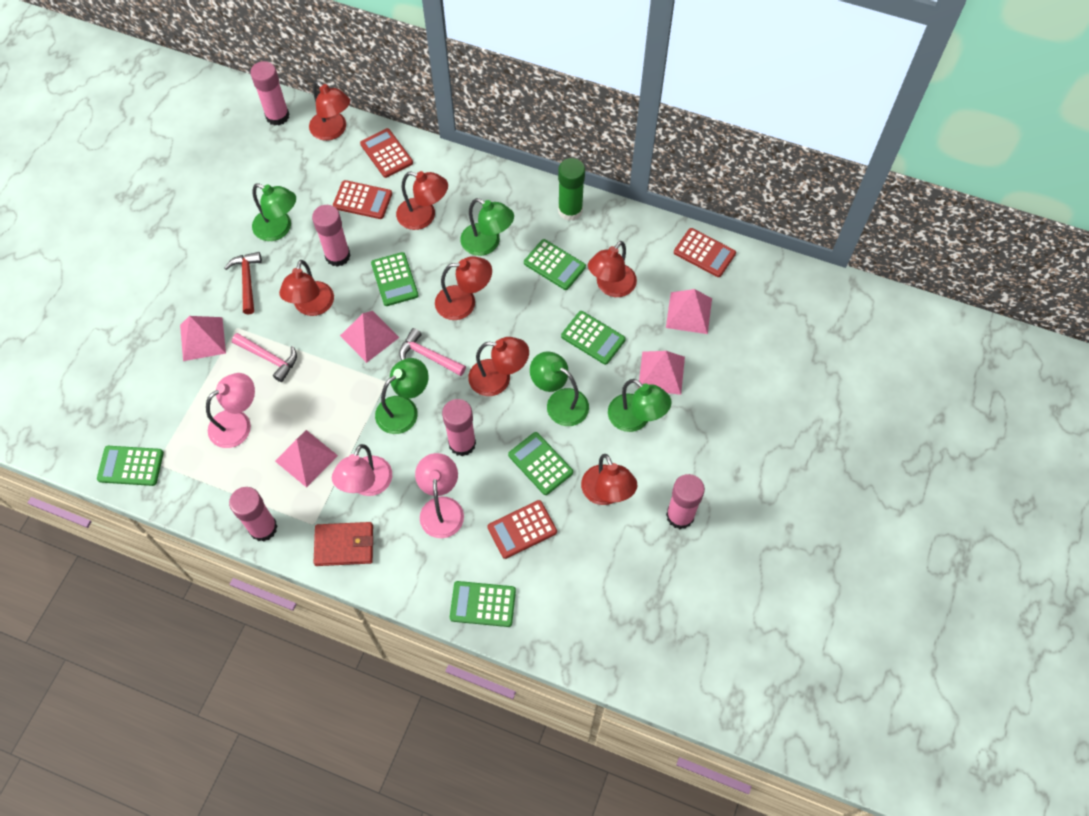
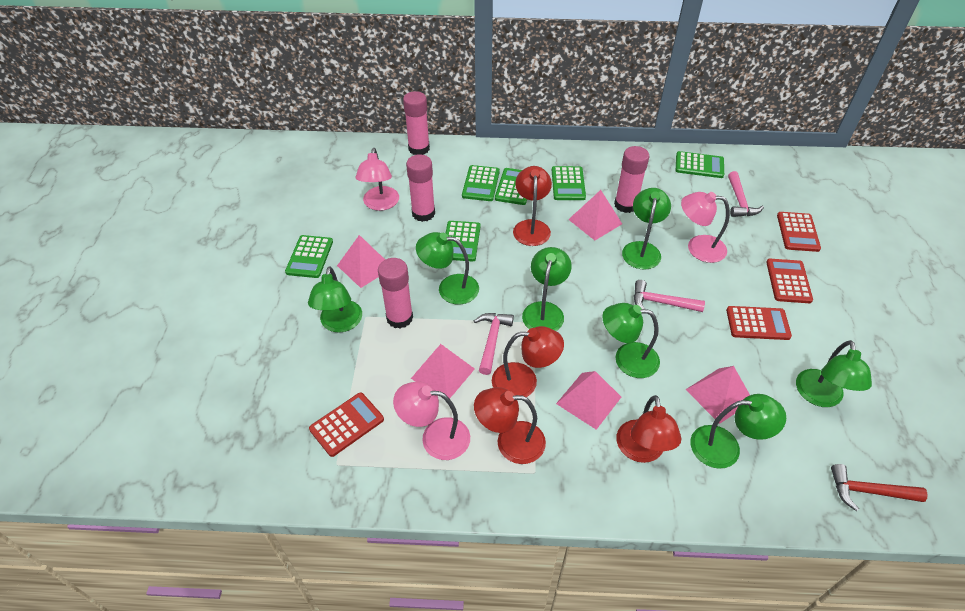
green glue stick: 1 -> 0
green lamp: 5 -> 7
pink glue stick: 5 -> 4
pink hammer: 2 -> 3
red lamp: 7 -> 4
red wallet: 1 -> 0

